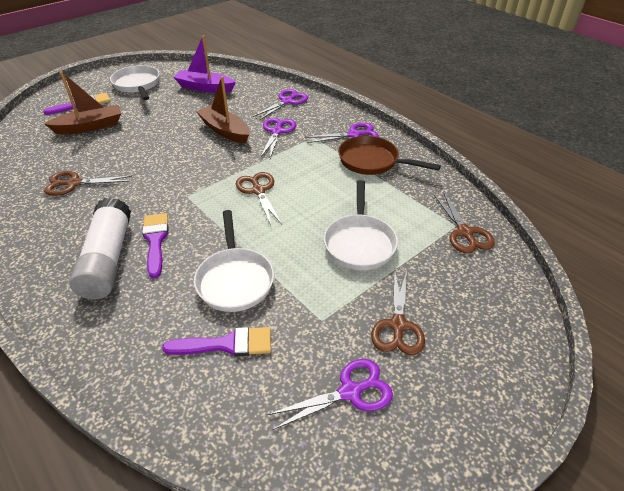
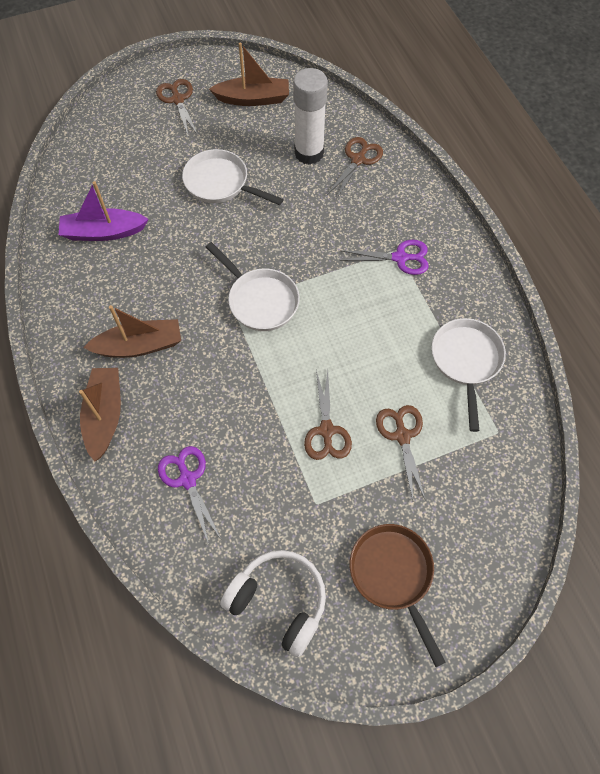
brown boat: 2 -> 3
purple brush: 3 -> 0
purple scissors: 4 -> 2
white headphones: 0 -> 1

